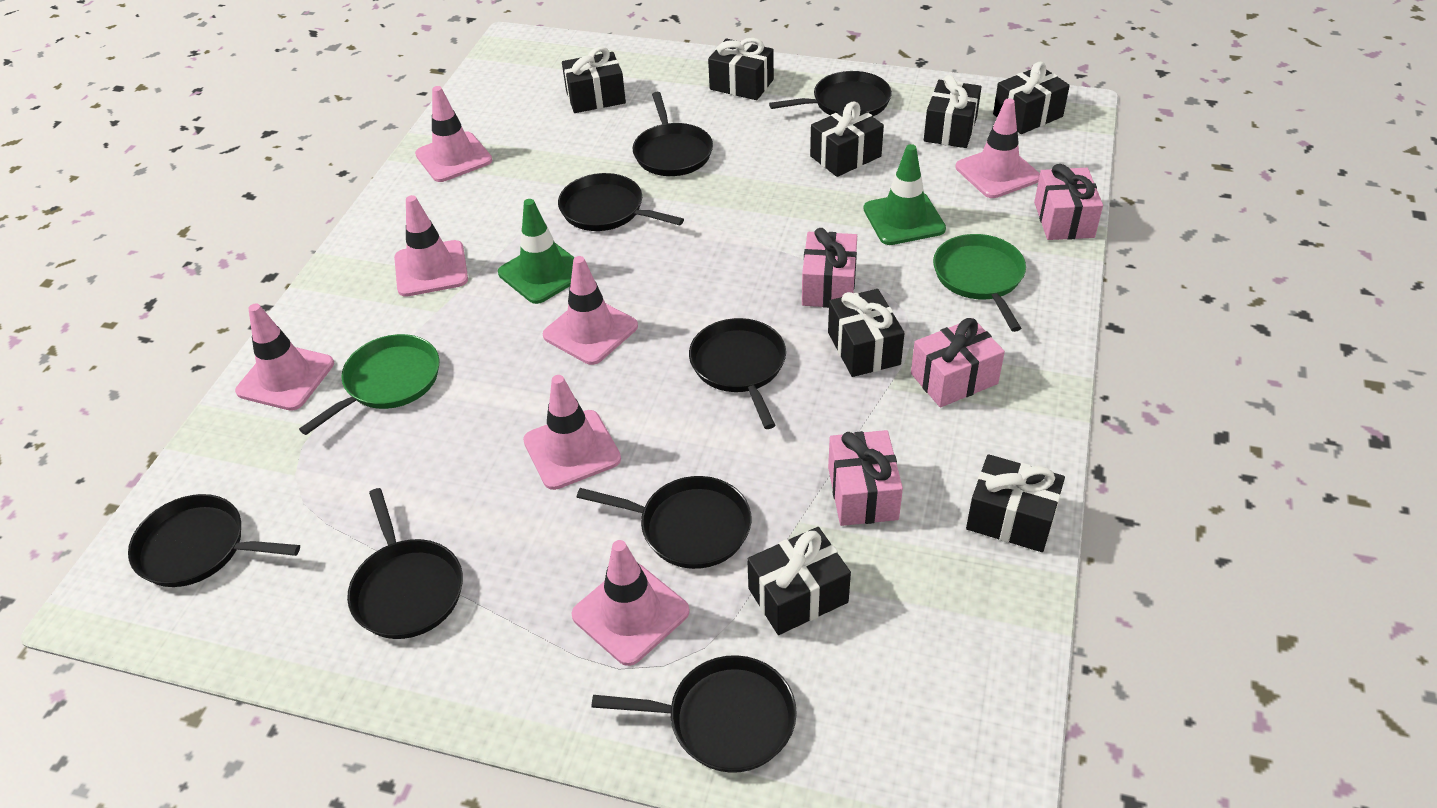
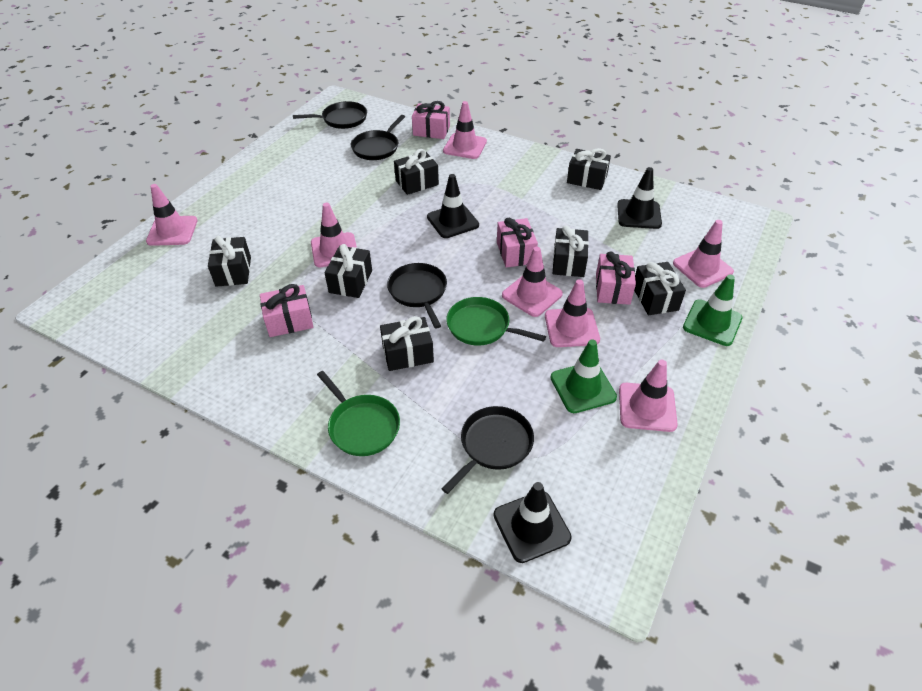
black gift: 8 -> 7
black pan: 8 -> 4
black traffic cone: 0 -> 3

